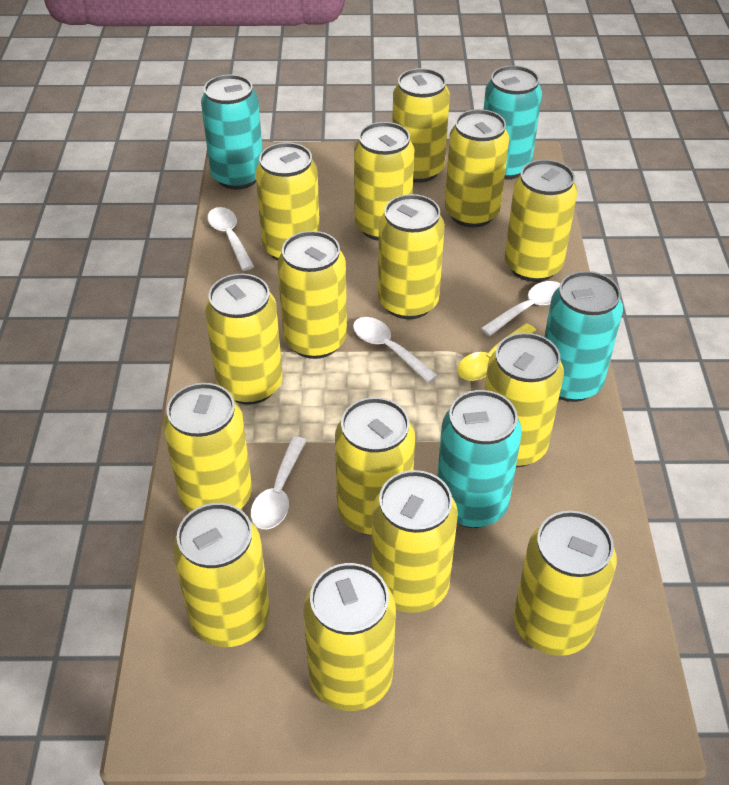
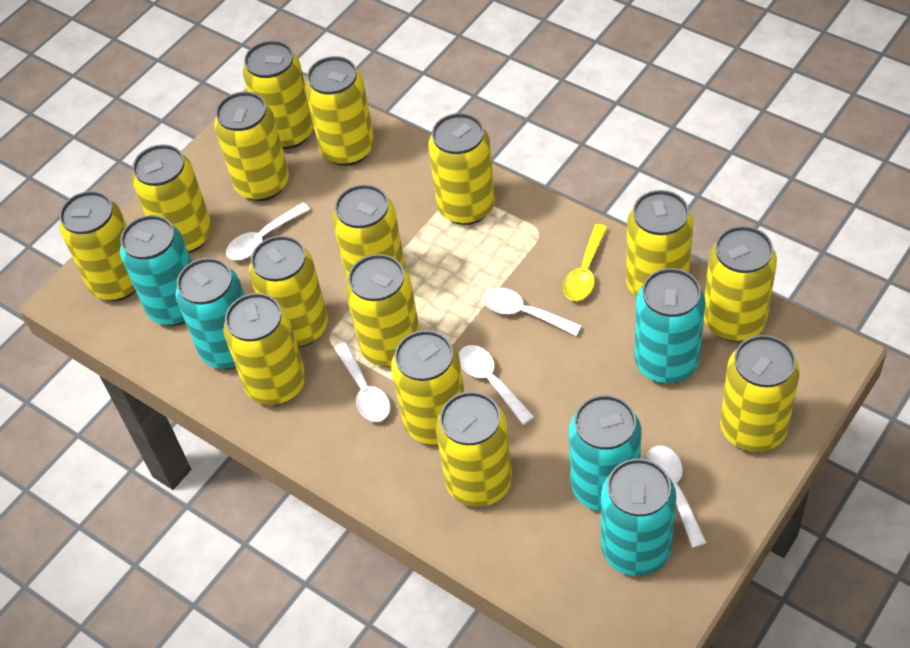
turquoise can: 4 -> 5
white spoon: 4 -> 5

